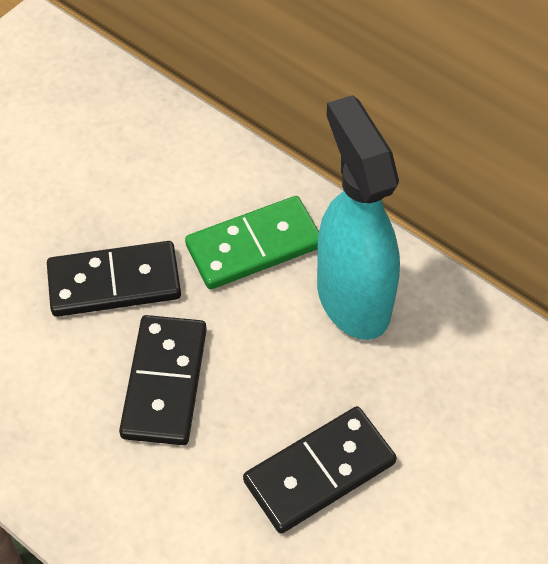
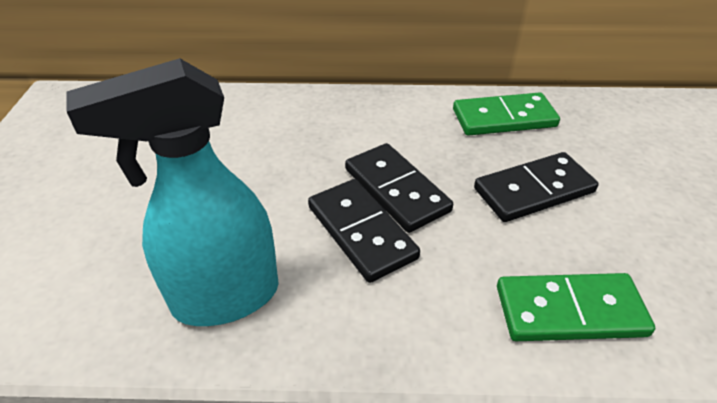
green domino: 1 -> 2

